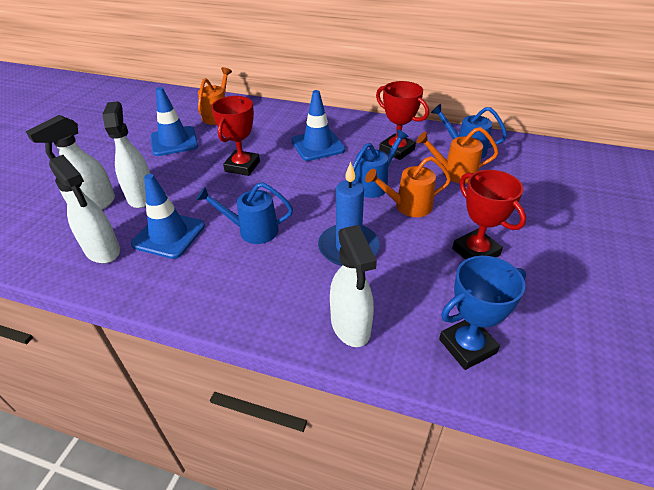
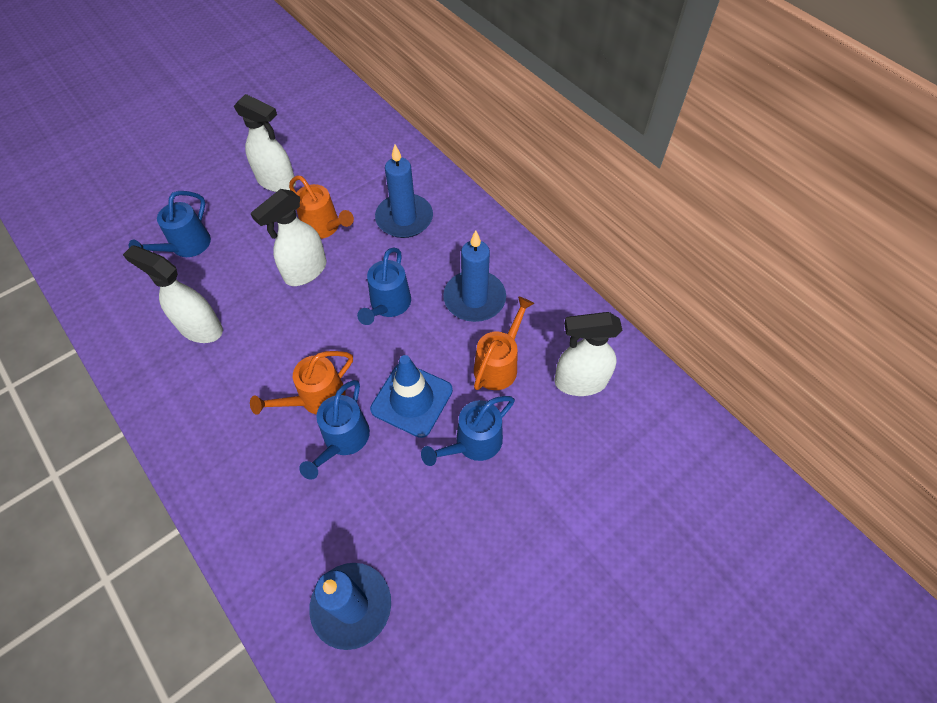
blue candle: 1 -> 3
blue traffic cone: 3 -> 1
blue trophy: 1 -> 0
blue watering can: 3 -> 4
red trophy: 3 -> 0

